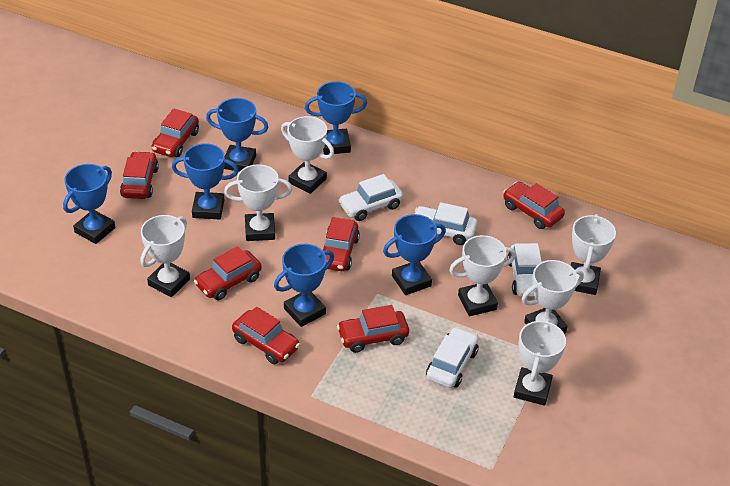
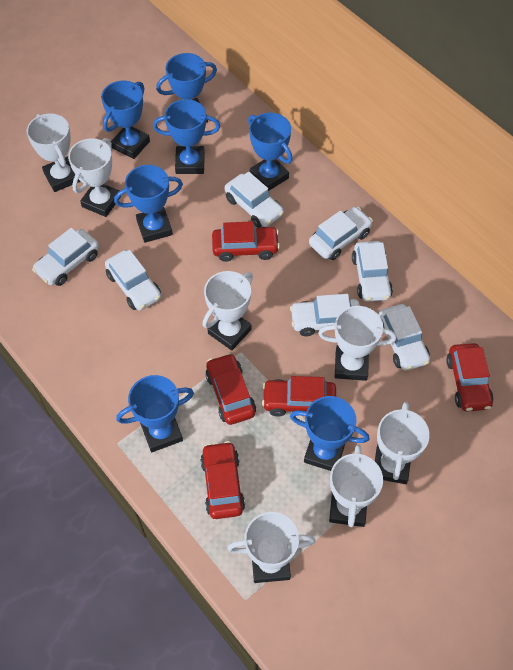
blue trophy: 6 -> 7
red car: 7 -> 5
white car: 4 -> 7

